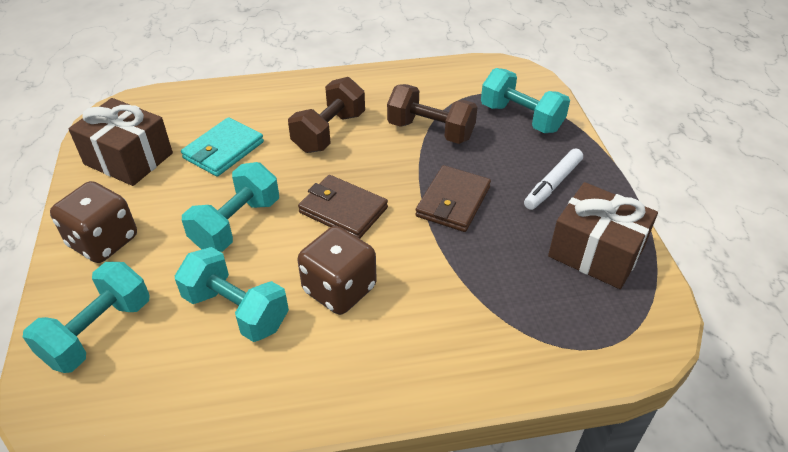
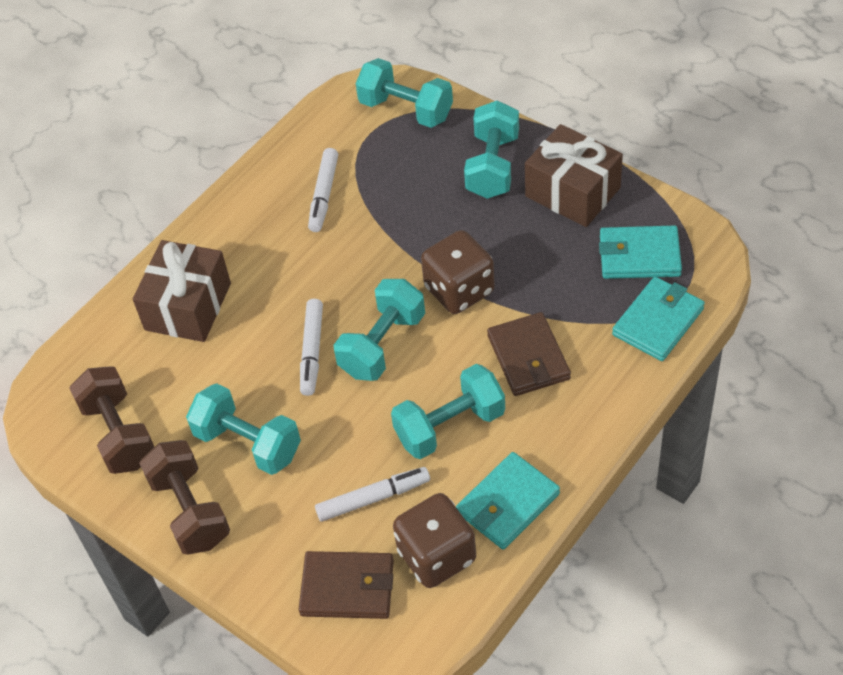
turquoise dumbbell: 4 -> 5
turquoise wallet: 1 -> 3
white marker: 1 -> 3

